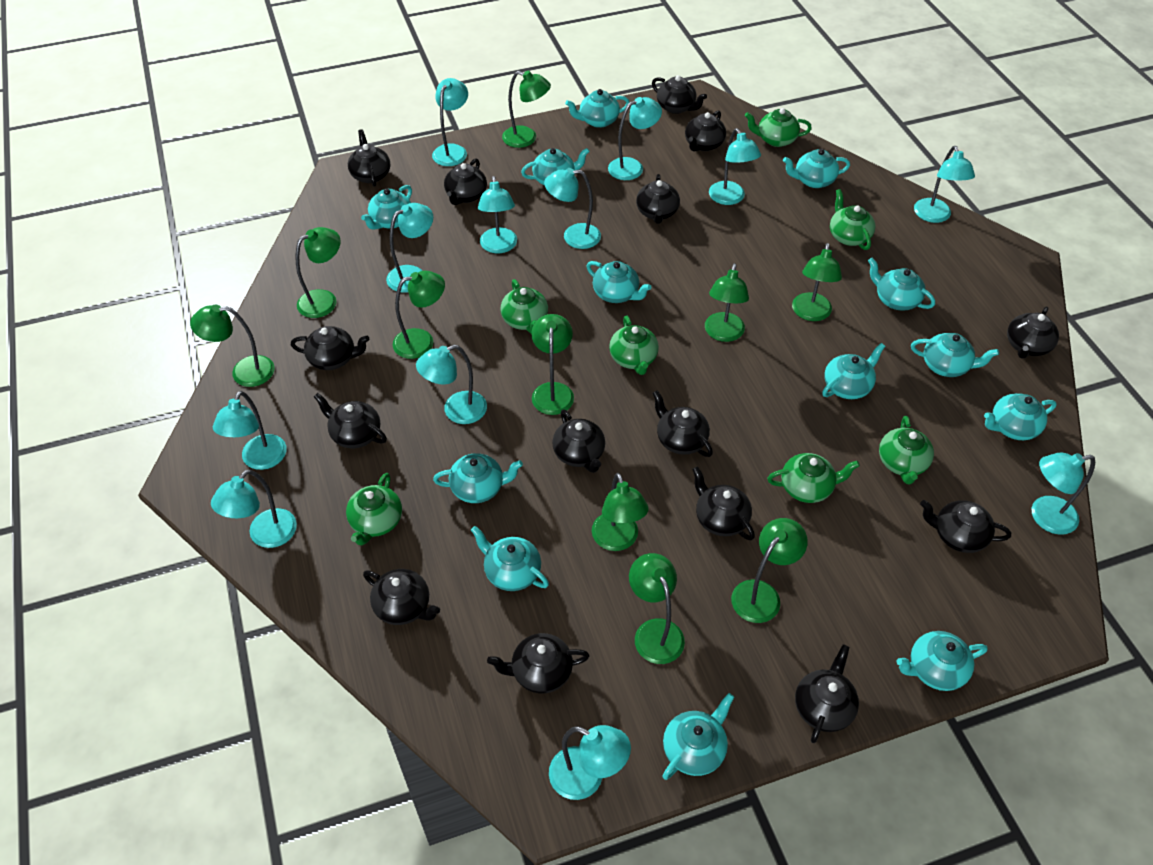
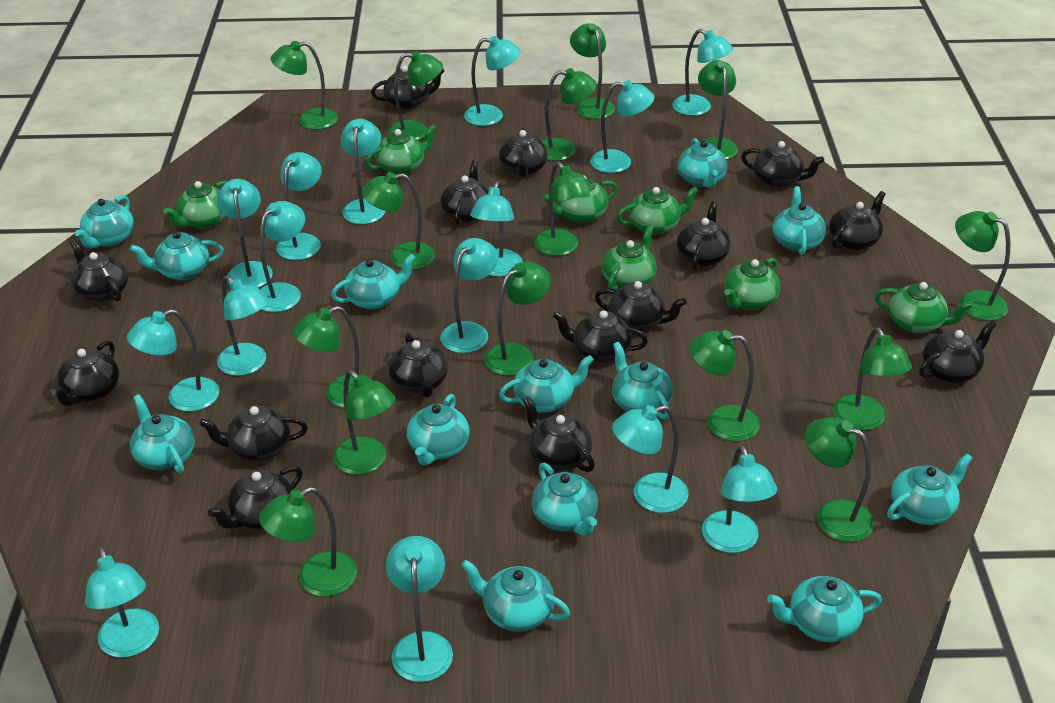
green lamp: 10 -> 15
turquoise lamp: 12 -> 15

